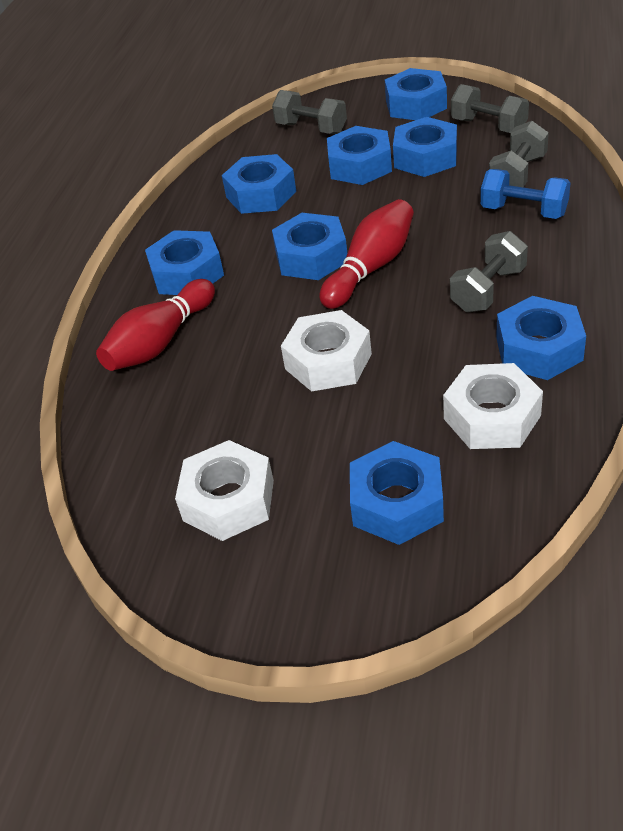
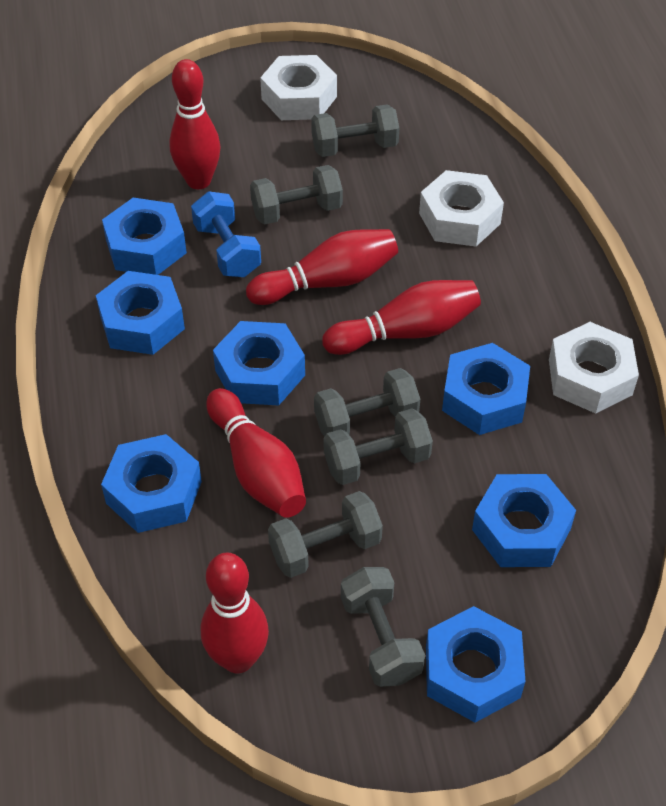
blue nut: 8 -> 7
grey dumbbell: 4 -> 6
red bowling pin: 2 -> 5

